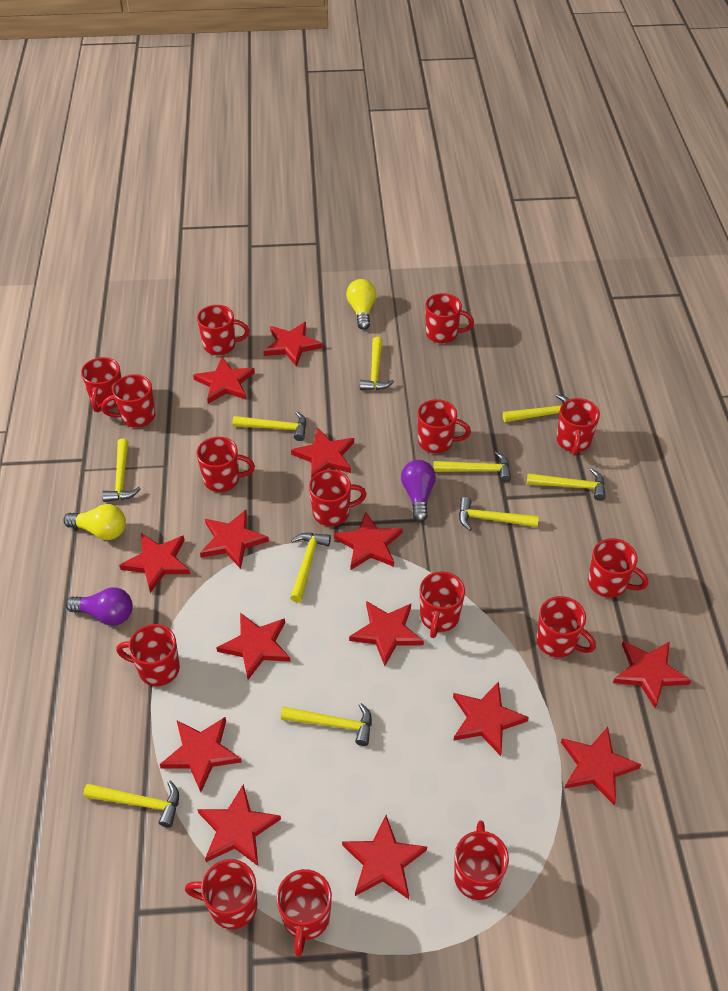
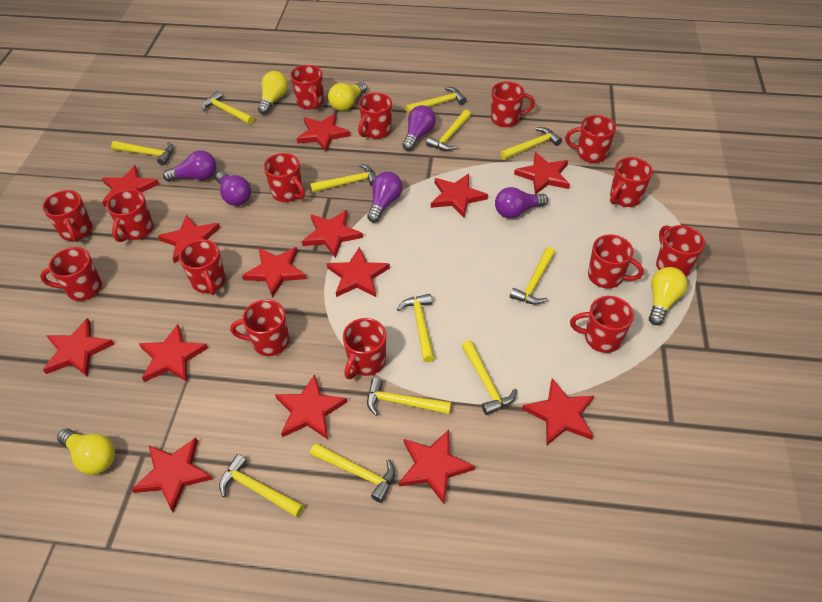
purple light bulb: 2 -> 5
yellow hammer: 10 -> 12
yellow light bulb: 2 -> 4

